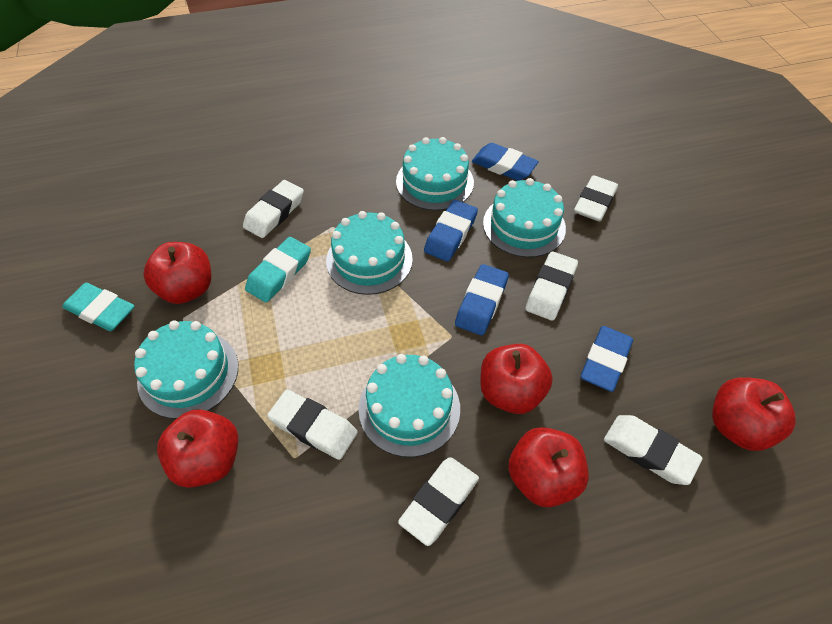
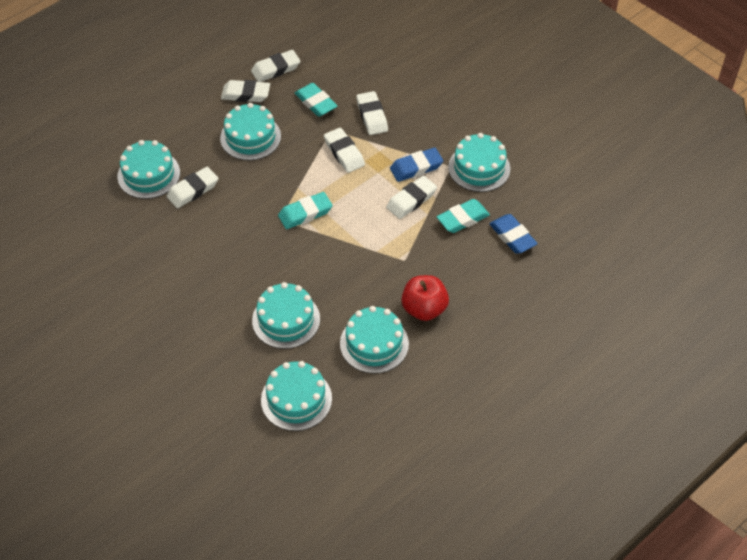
blue eraser: 4 -> 2
red apple: 5 -> 1
turquoise cake: 5 -> 6
turquoise eraser: 2 -> 3

